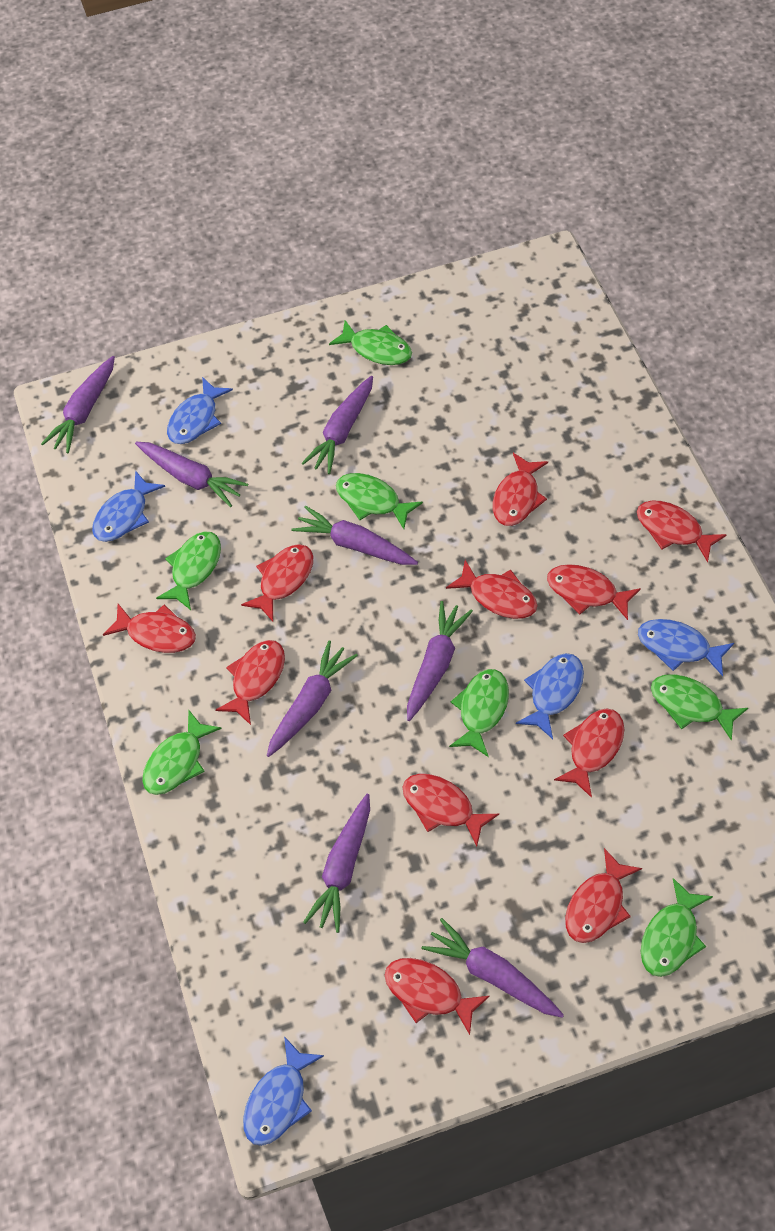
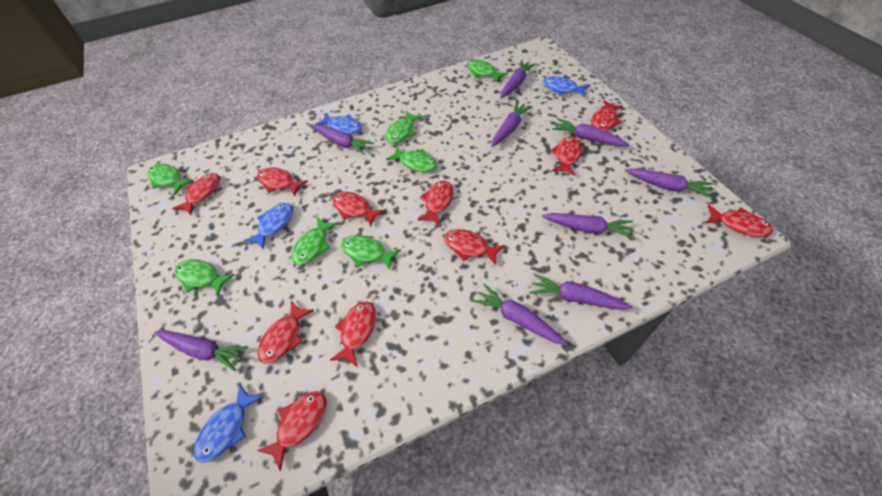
blue fish: 5 -> 4
purple carrot: 8 -> 9

